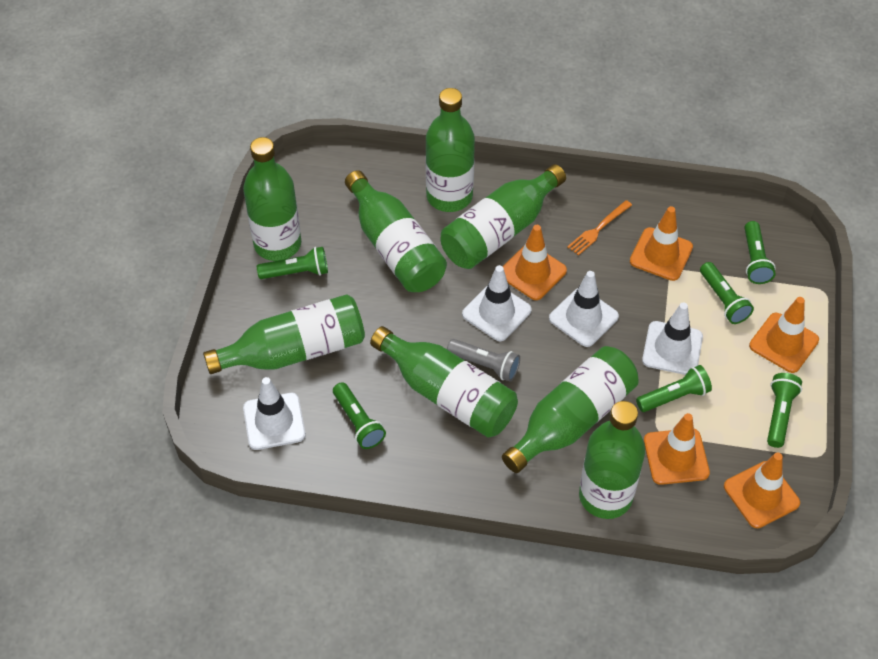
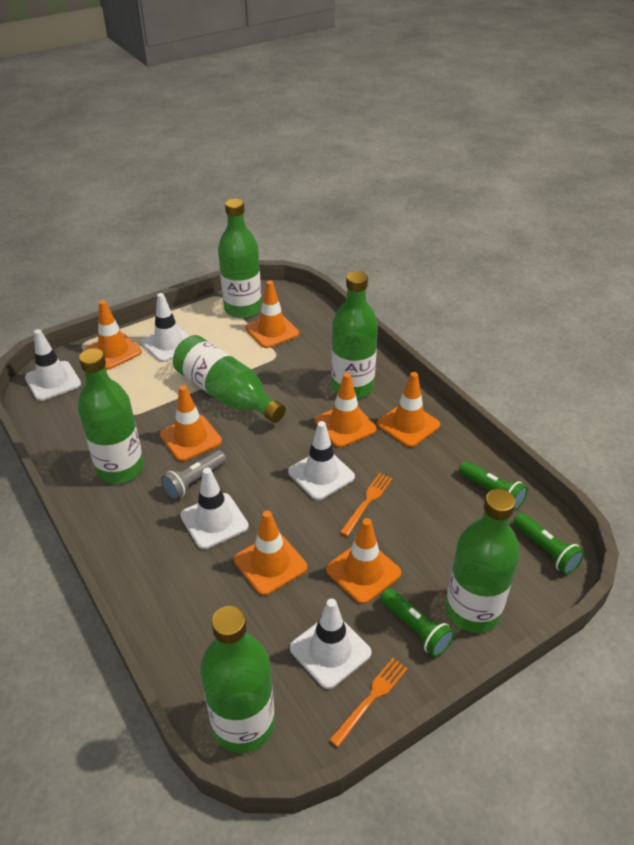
green bottle: 8 -> 6
green flashlight: 6 -> 3
orange fork: 1 -> 2
orange traffic cone: 5 -> 7
white traffic cone: 4 -> 5

